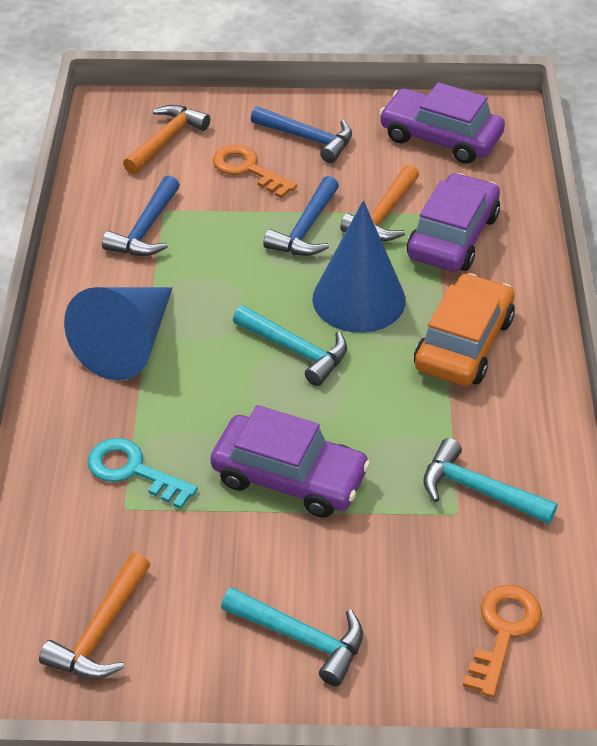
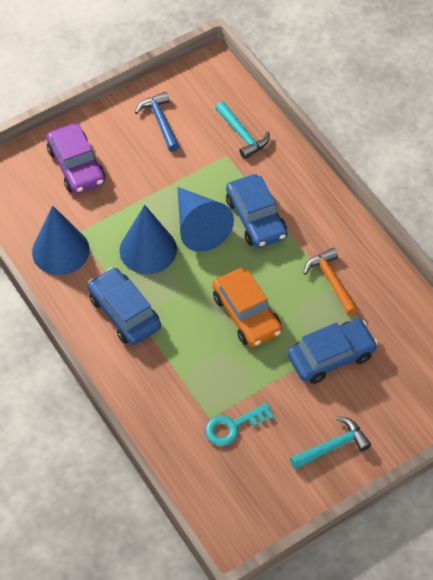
blue car: 0 -> 3
blue cone: 2 -> 3
blue hammer: 3 -> 1
orange hammer: 3 -> 1
orange key: 2 -> 0
purple car: 3 -> 1
turquoise hammer: 3 -> 2

